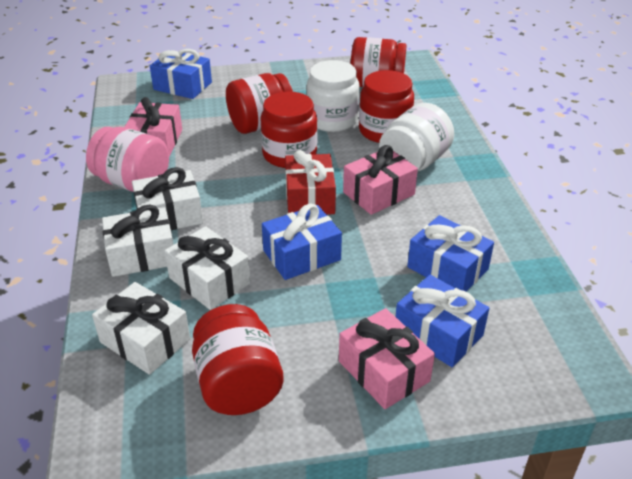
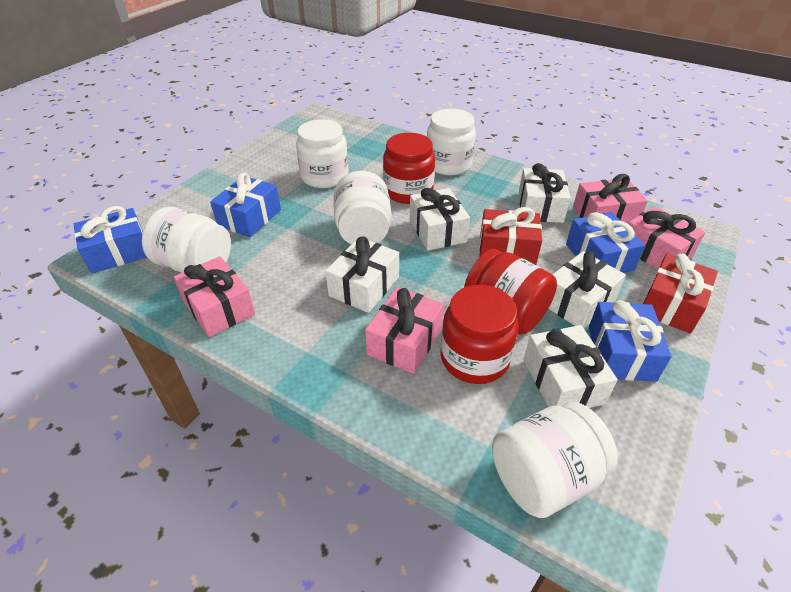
pink gift: 3 -> 4
pink jar: 1 -> 0
red gift: 1 -> 2
red jar: 5 -> 3
white gift: 4 -> 5
white jar: 2 -> 5

